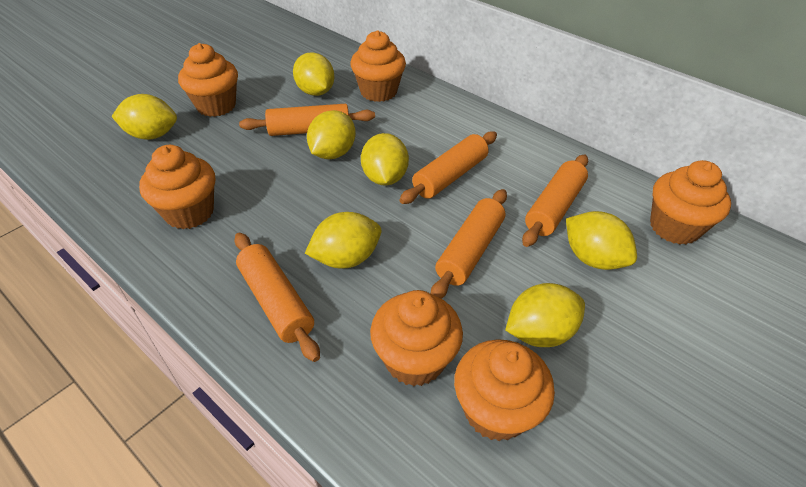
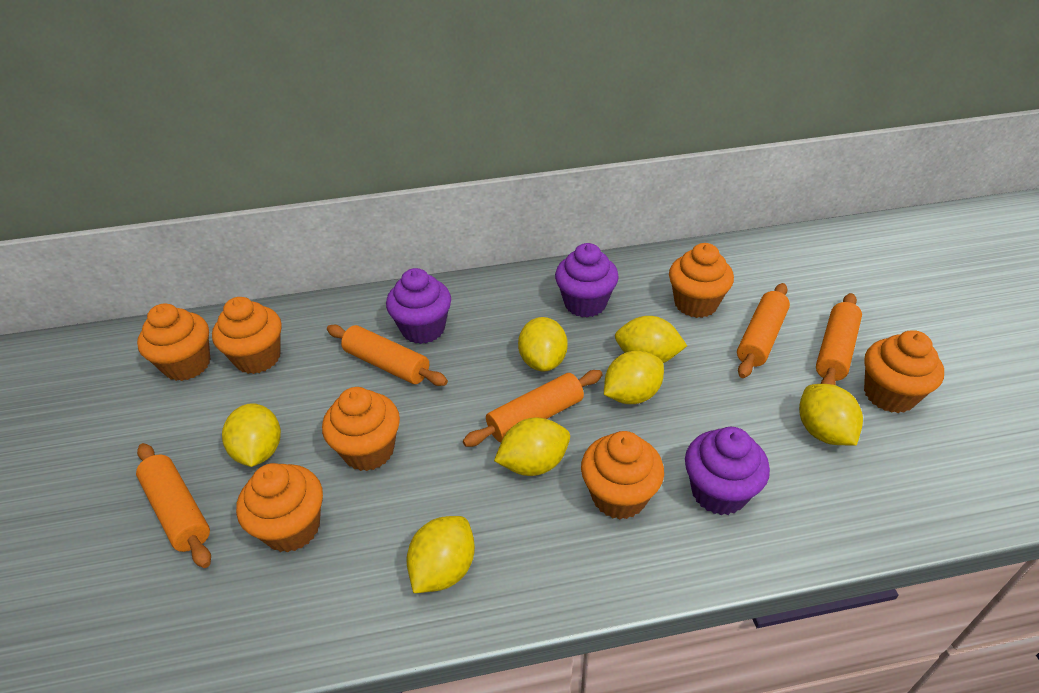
orange cupcake: 6 -> 7
purple cupcake: 0 -> 3

